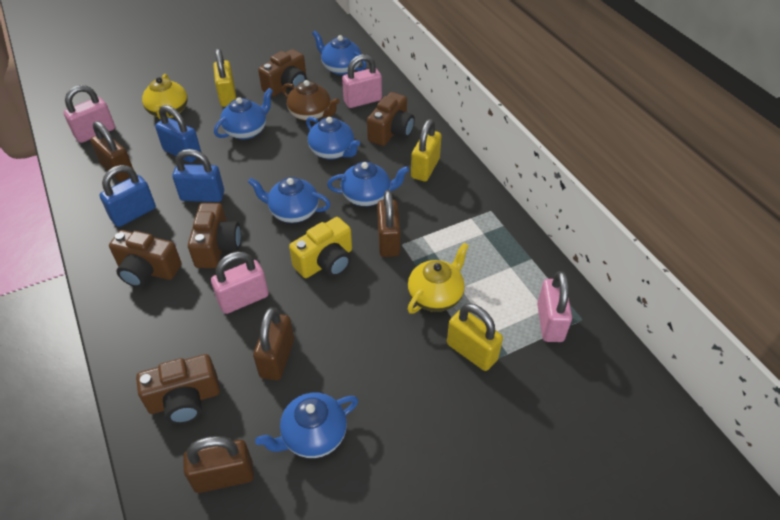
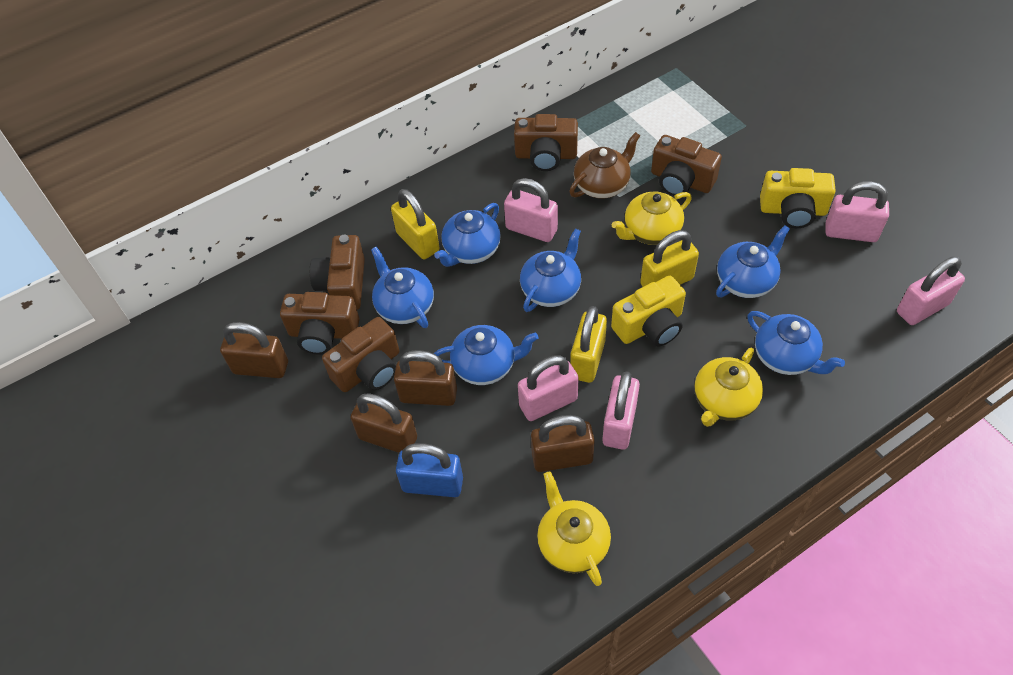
blue padlock: 3 -> 1
pink padlock: 4 -> 5
yellow camera: 1 -> 2
yellow teapot: 2 -> 3

